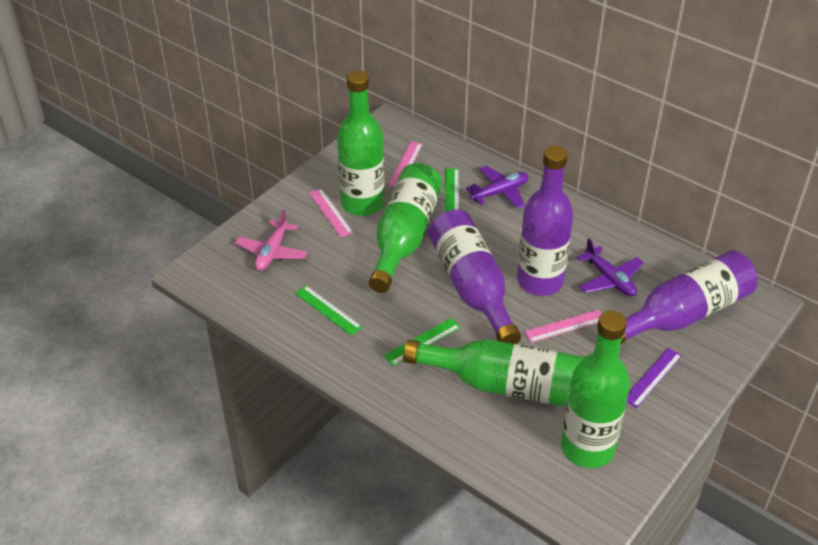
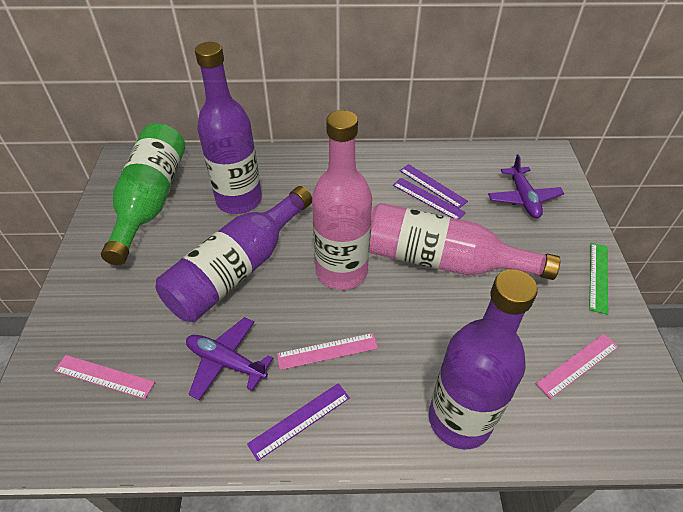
green bottle: 4 -> 1
green ruler: 3 -> 1
pink bottle: 0 -> 2
pink plane: 1 -> 0
purple ruler: 1 -> 3

